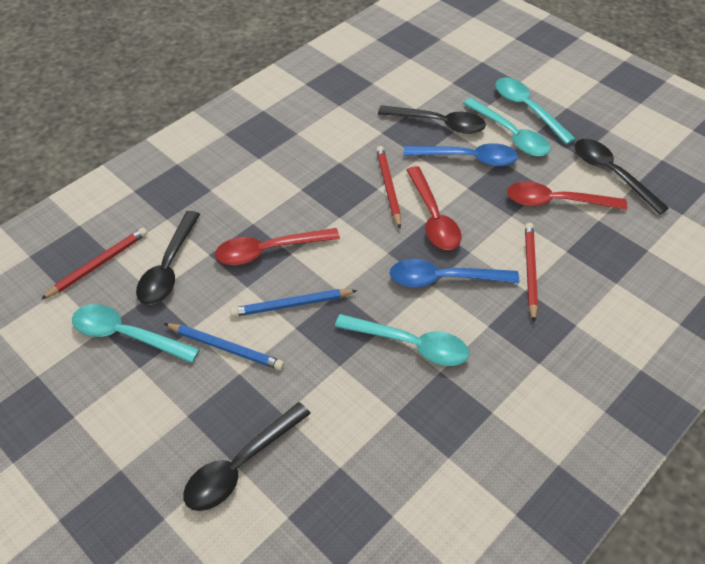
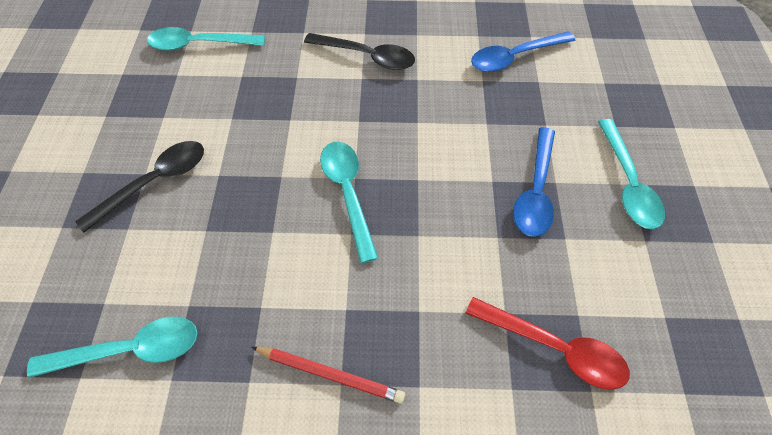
black spoon: 4 -> 2
blue pencil: 2 -> 0
red pencil: 3 -> 1
red spoon: 3 -> 1

